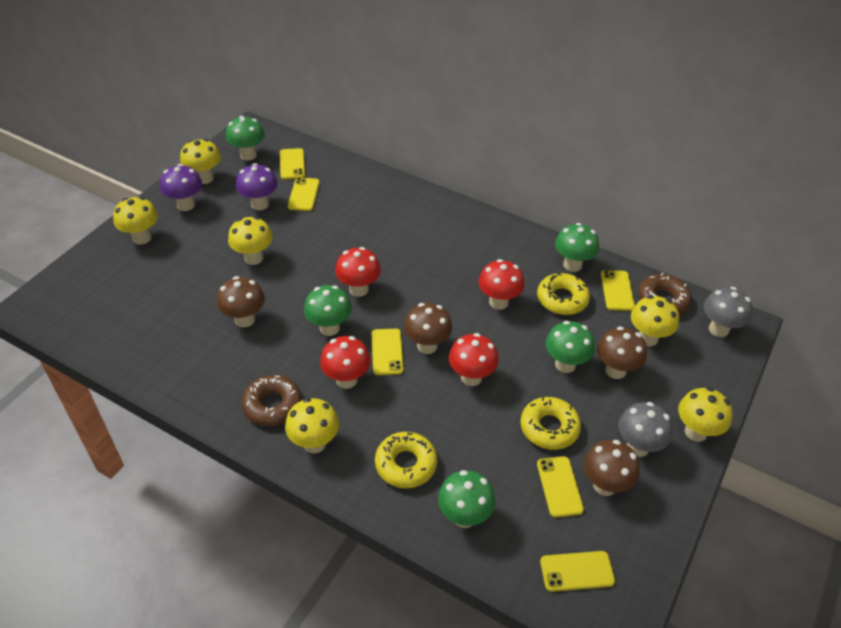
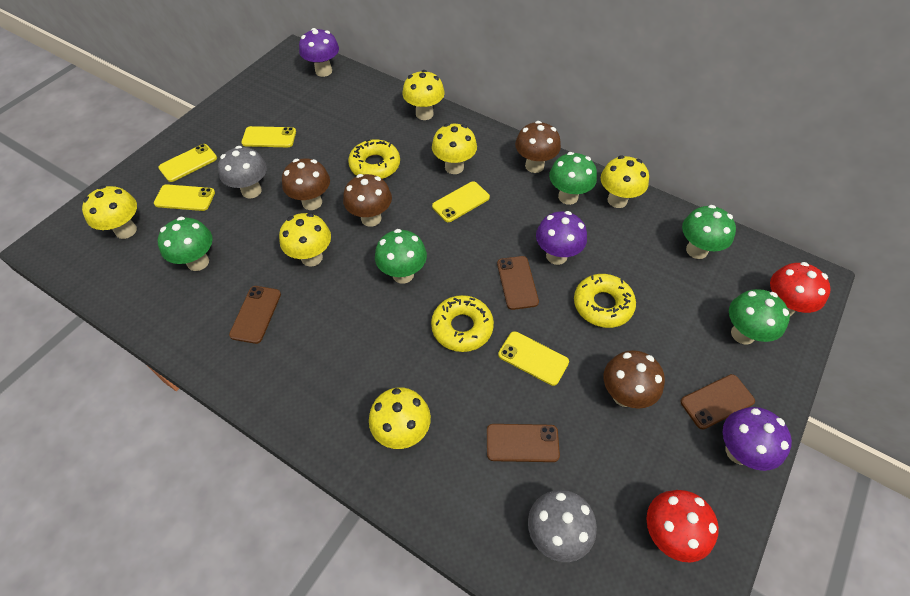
brown donut: 2 -> 0
brown phone: 0 -> 4
purple mushroom: 2 -> 3
red mushroom: 4 -> 2
yellow phone: 6 -> 5

